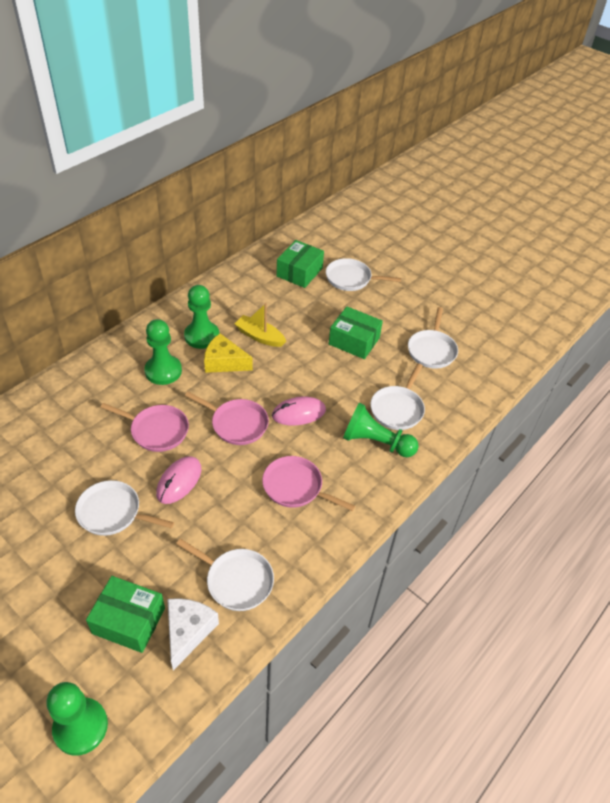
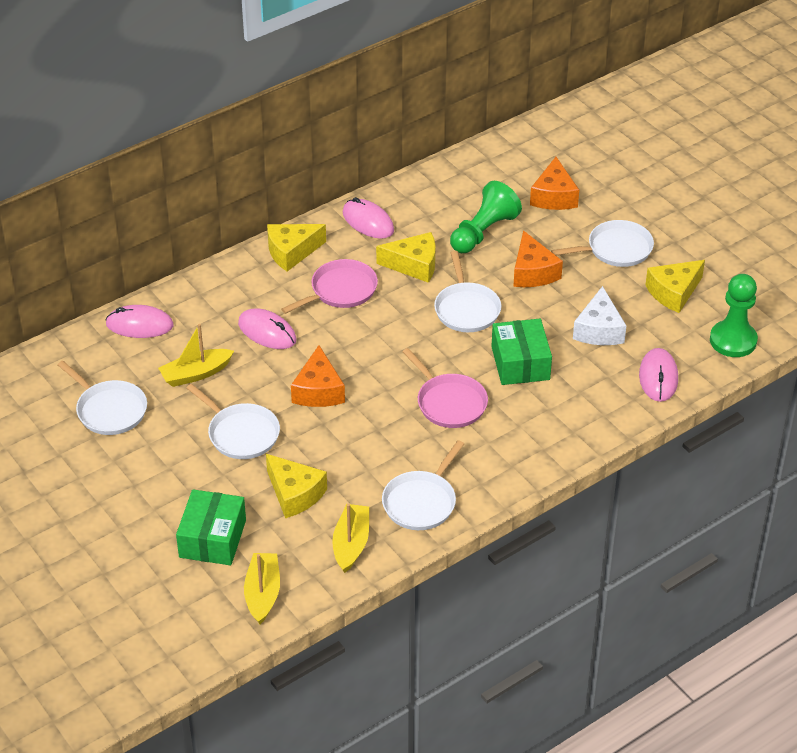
green box: 3 -> 2
green pawn: 4 -> 2
orange cheese: 0 -> 3
pink mouse: 2 -> 4
pink pan: 3 -> 2
yellow boat: 1 -> 3
yellow cheese: 1 -> 4

